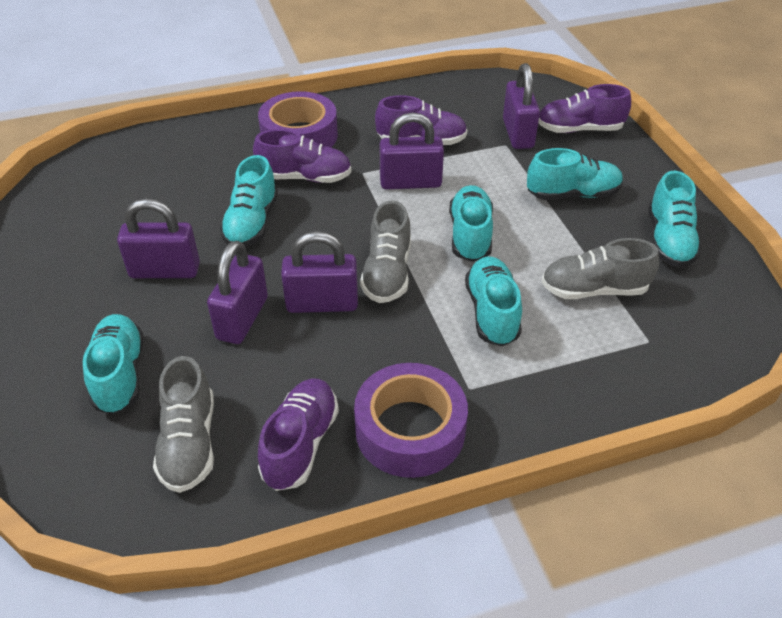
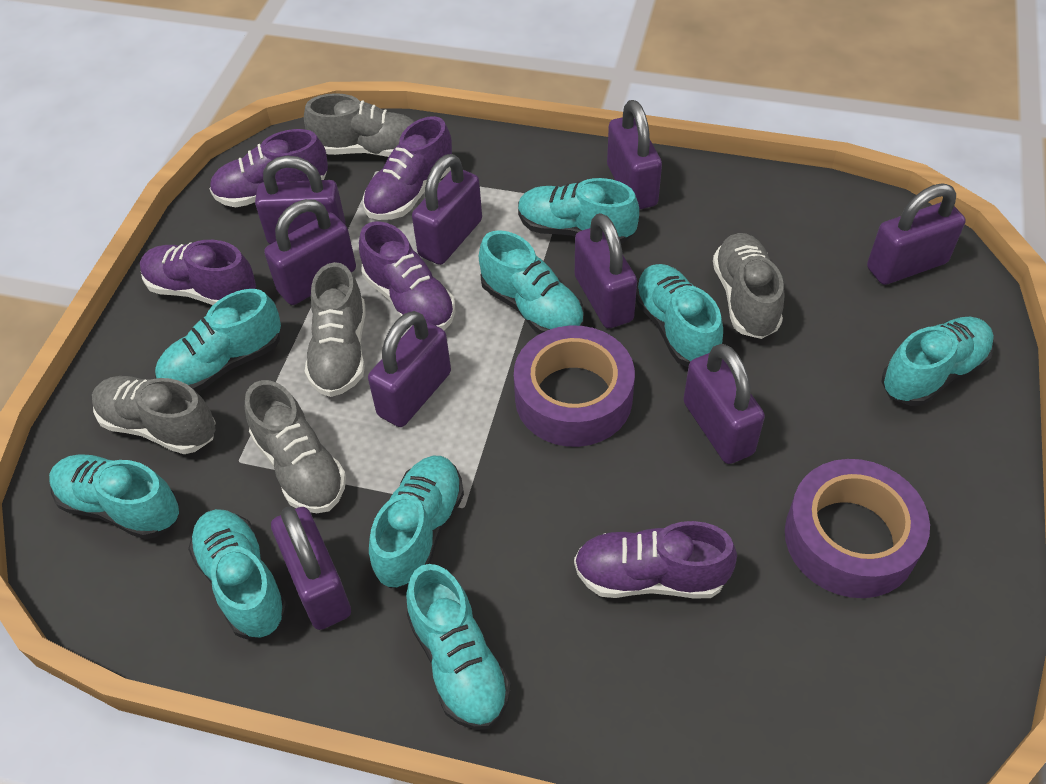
grey shoe: 3 -> 5
purple padlock: 5 -> 9
purple shoe: 4 -> 5
turquoise shoe: 6 -> 9

